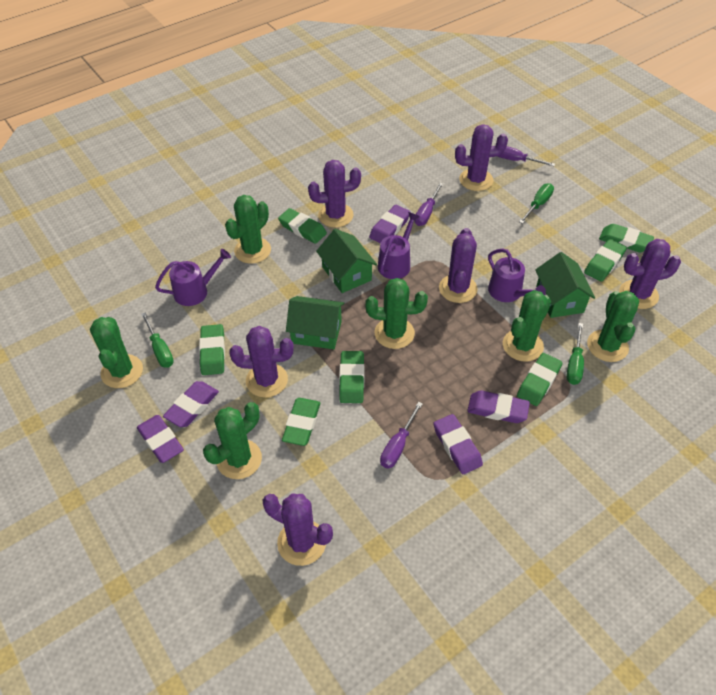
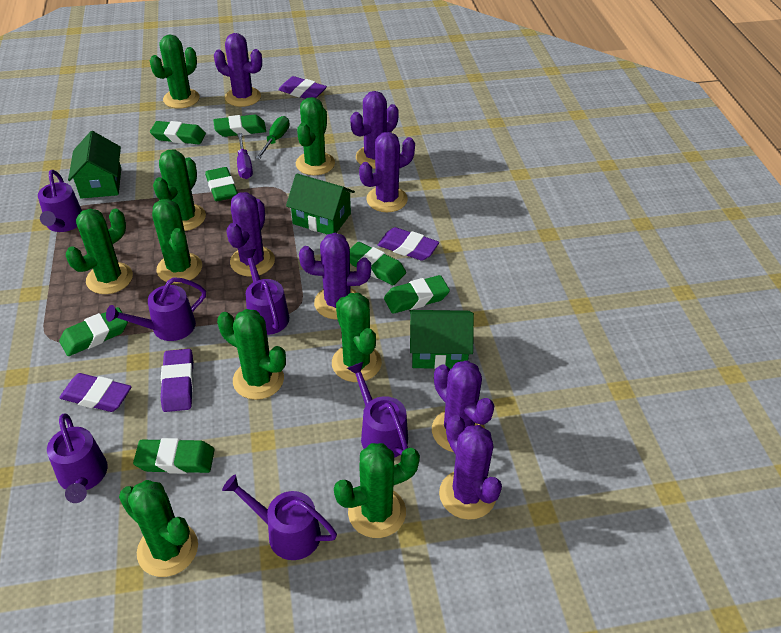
green cactus: 6 -> 9
green screwdriver: 3 -> 1
purple cactus: 6 -> 7
purple eraser: 5 -> 4
purple screwdriver: 3 -> 1
purple watering can: 3 -> 6

